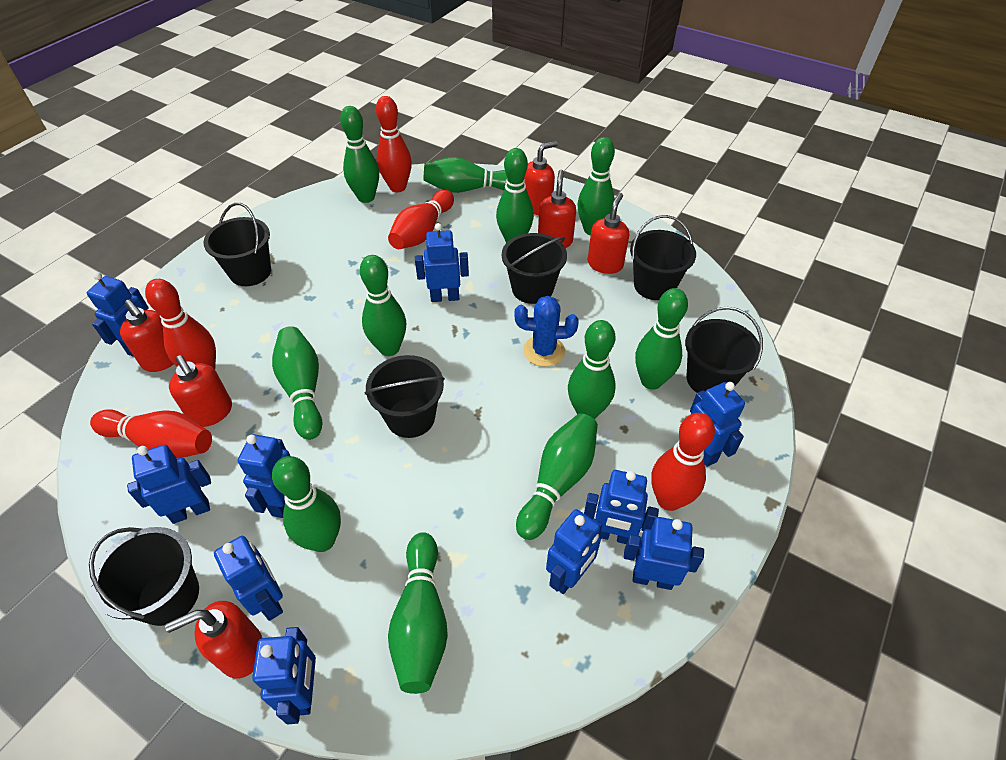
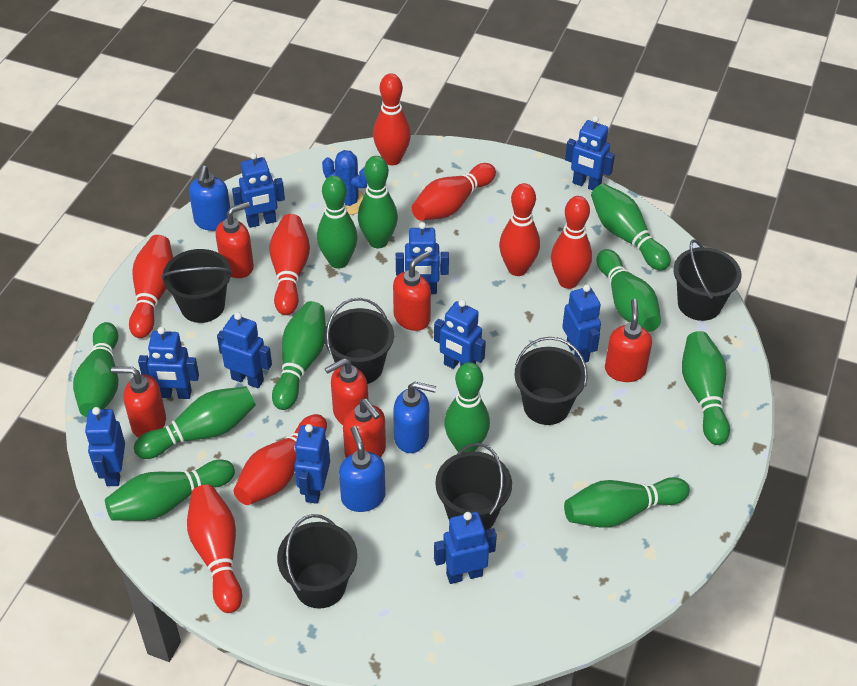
blue soap dispenser: 0 -> 3
red bowling pin: 5 -> 8

